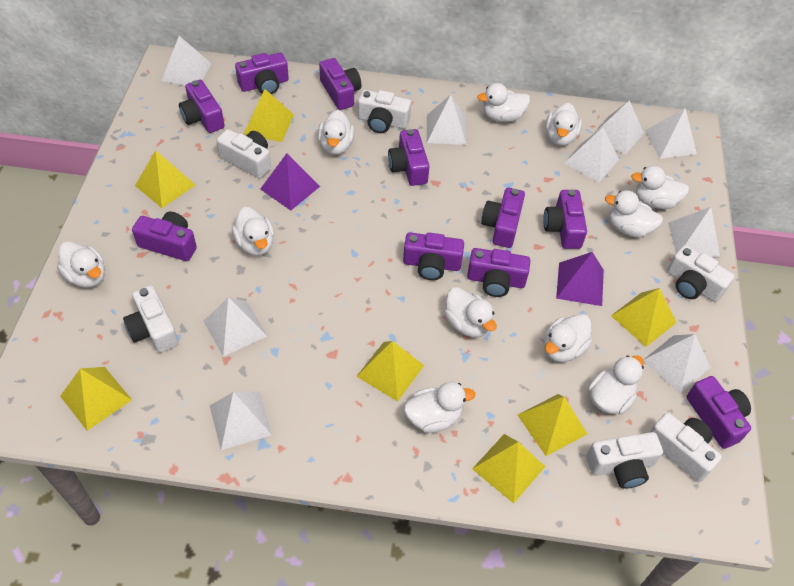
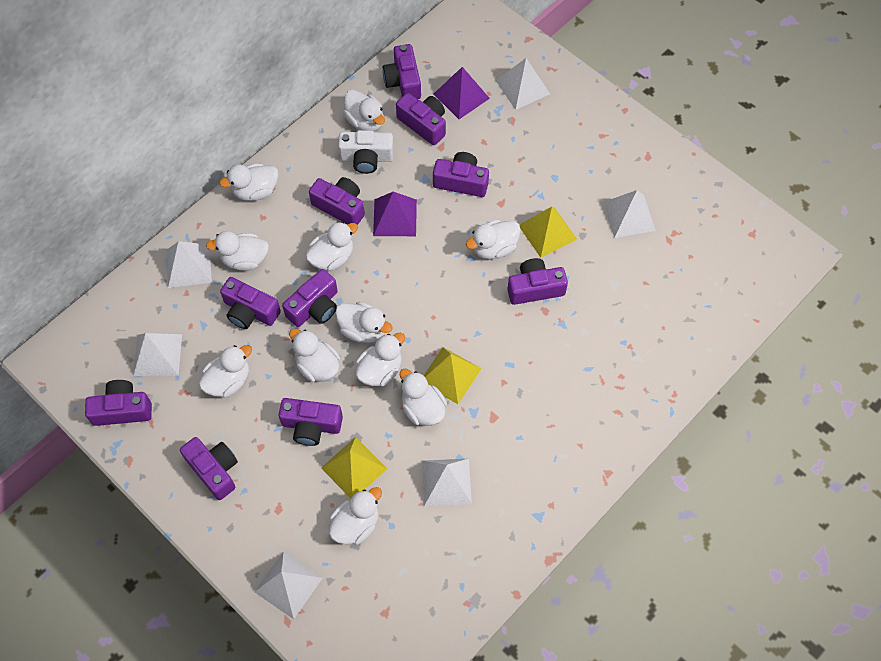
white camera: 6 -> 1
white pyramid: 9 -> 6
yellow pyramid: 7 -> 3

